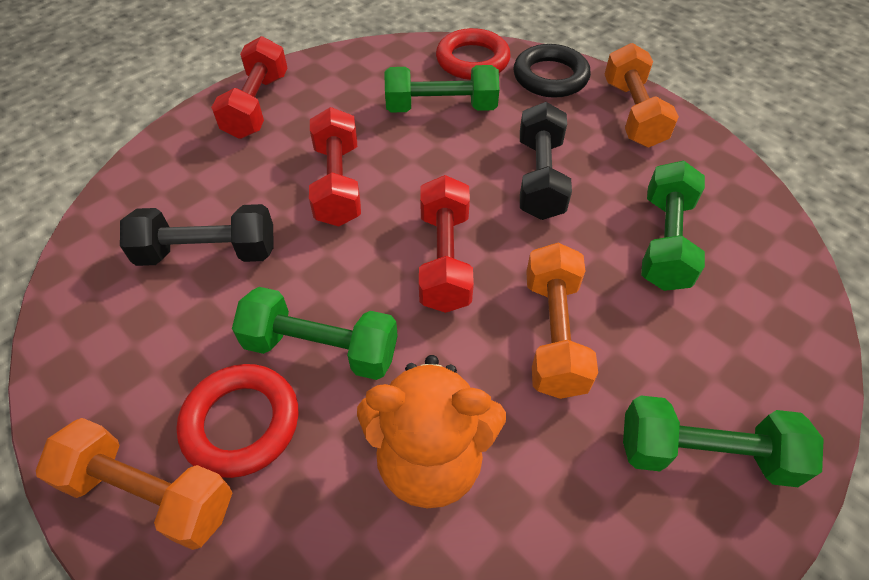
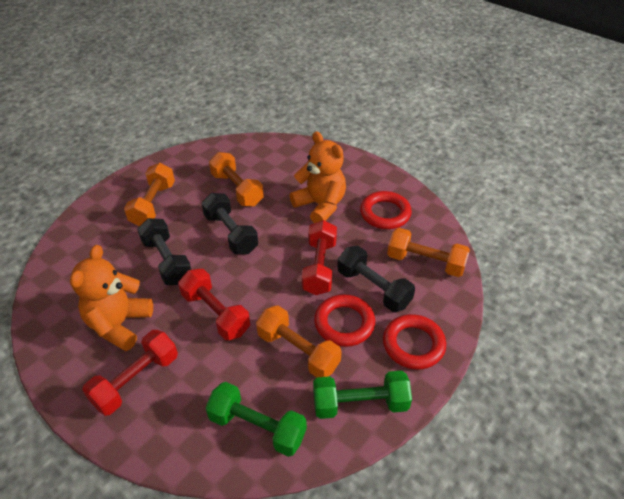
black dumbbell: 2 -> 3
black ring: 1 -> 0
green dumbbell: 4 -> 2
orange dumbbell: 3 -> 4
orange teddy bear: 1 -> 2
red ring: 2 -> 3

